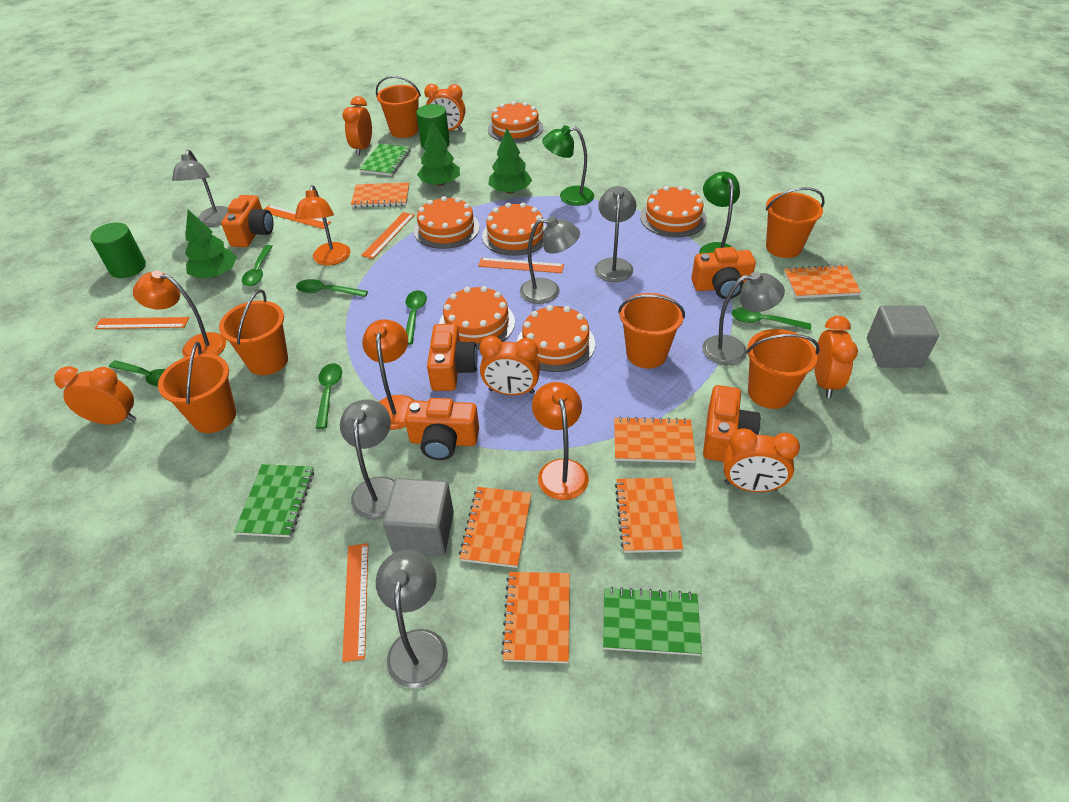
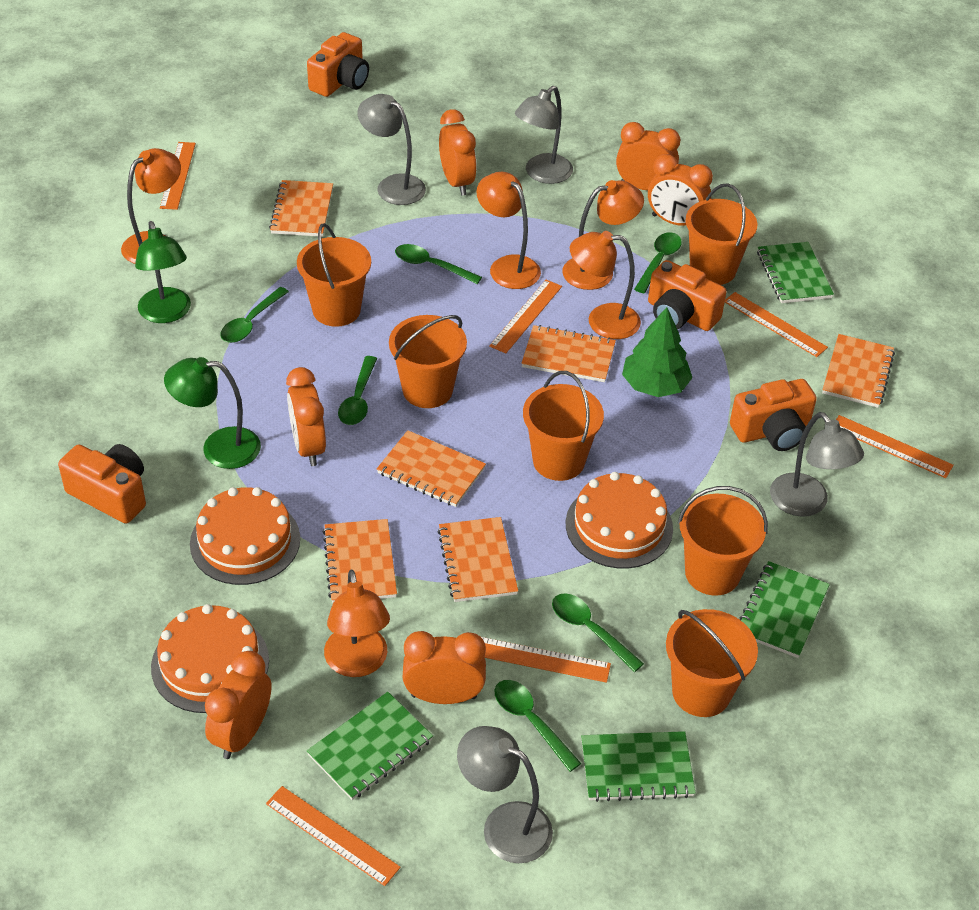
green cylinder: 2 -> 0
green notebook: 3 -> 4
green tree: 3 -> 1
grey cube: 2 -> 0
grey lamp: 6 -> 4
orange cake: 6 -> 3
orange camera: 5 -> 4
orange lamp: 4 -> 5
orange ruler: 5 -> 6

